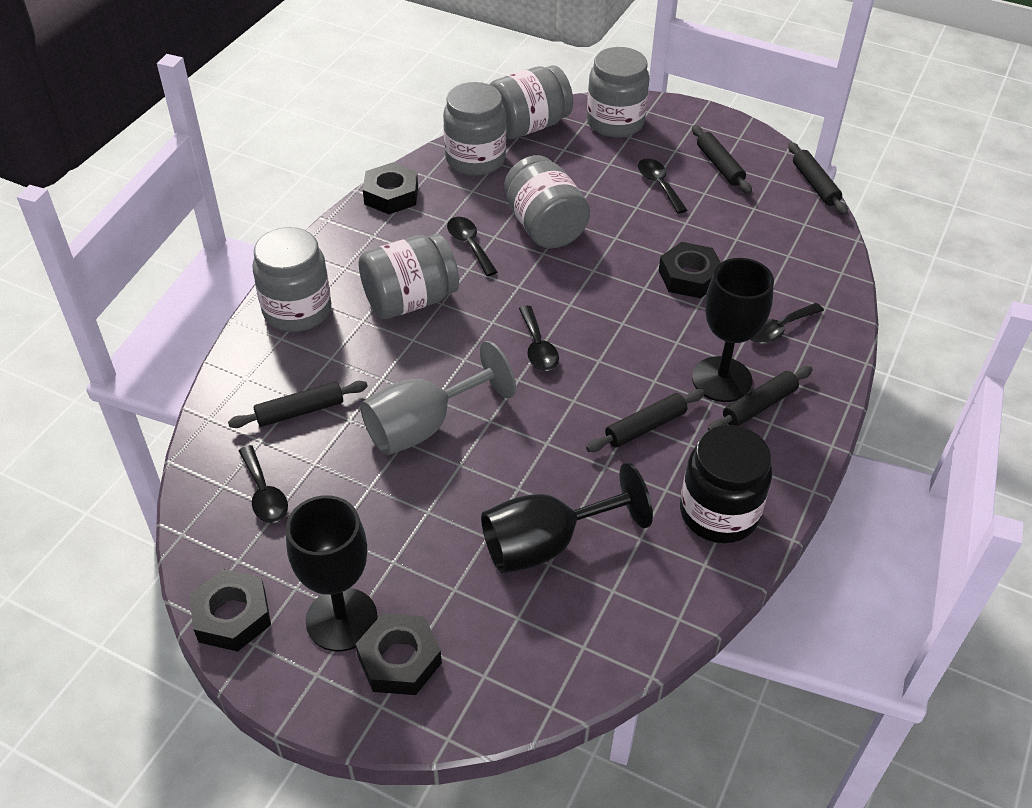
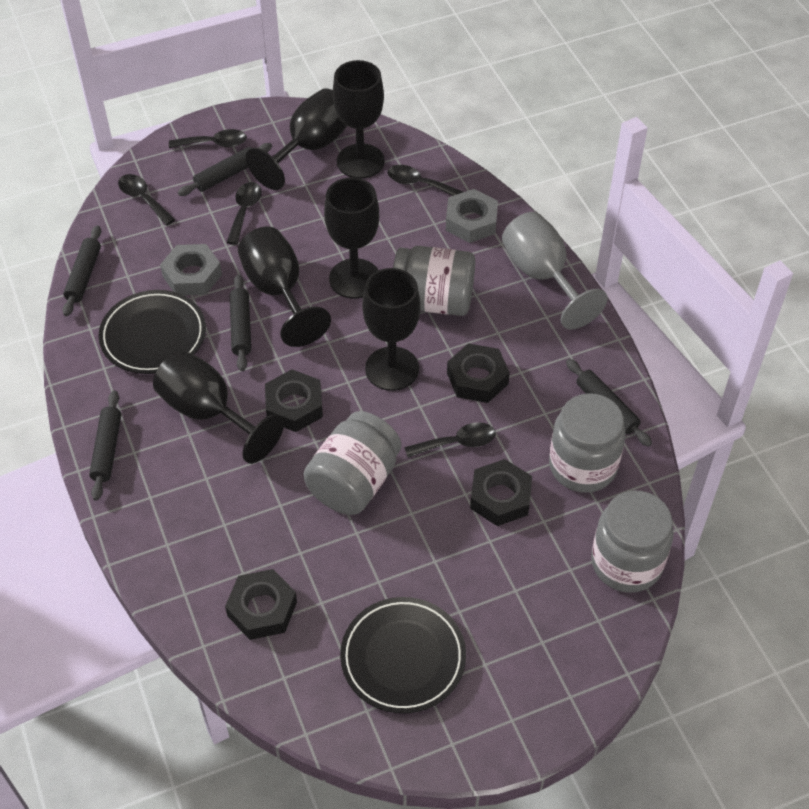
black goblet: 3 -> 6
black jar: 1 -> 0
black plate: 0 -> 2
grey jar: 6 -> 4
grey nut: 0 -> 2

